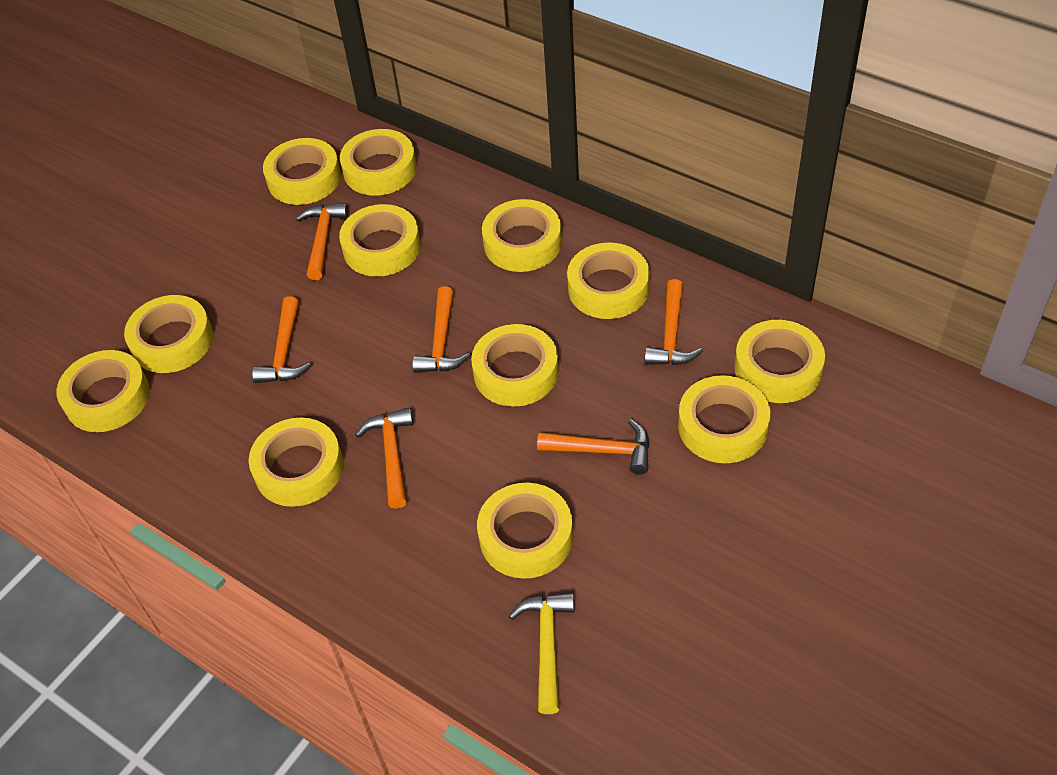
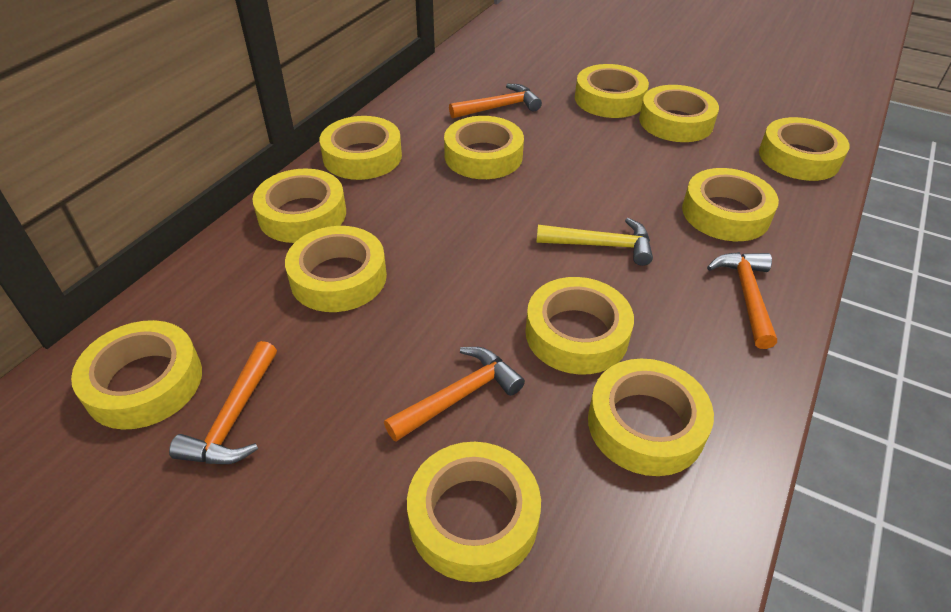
orange hammer: 6 -> 4

